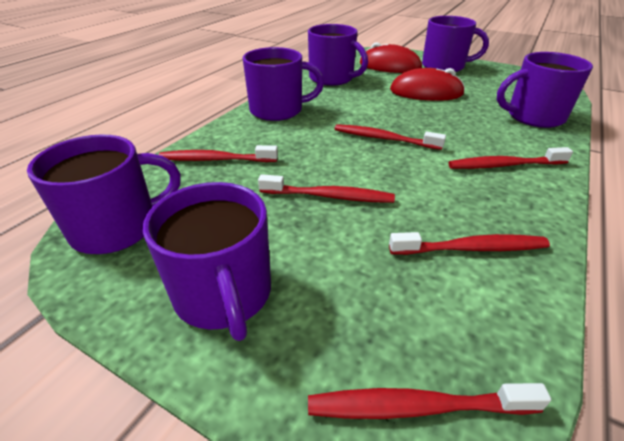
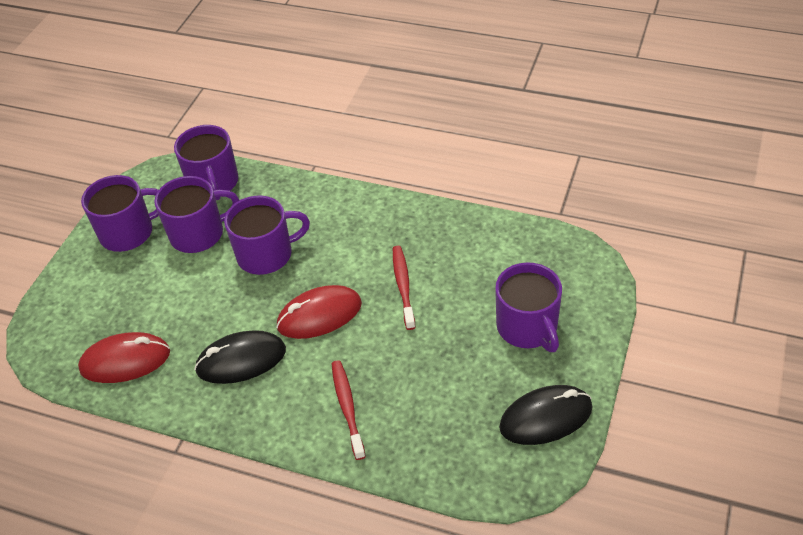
black mouse: 0 -> 2
purple mug: 6 -> 5
red toothbrush: 6 -> 2

